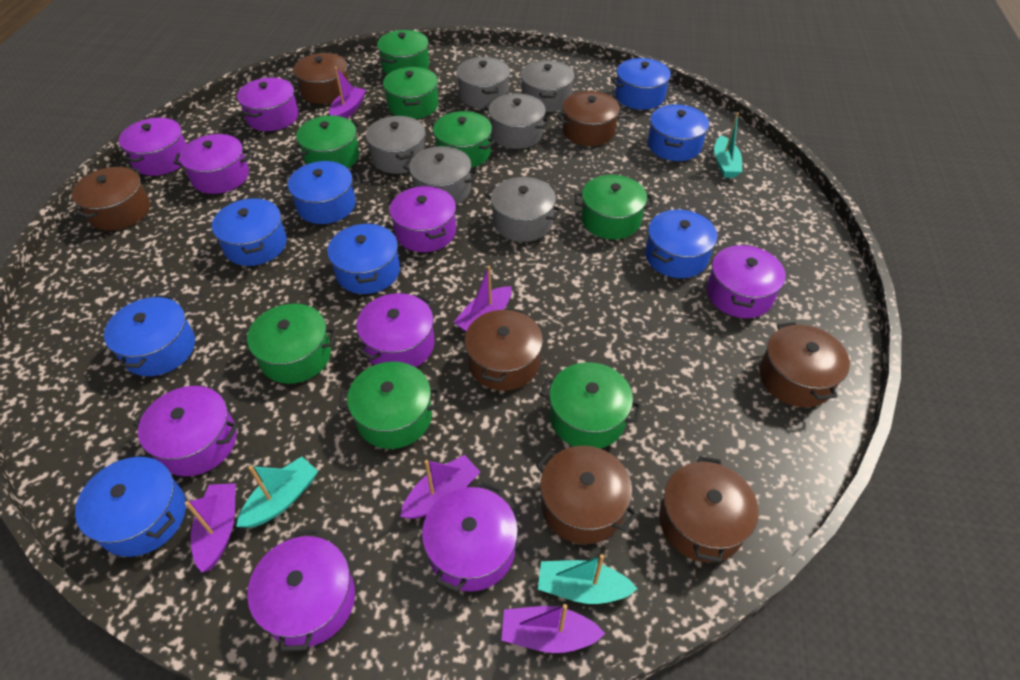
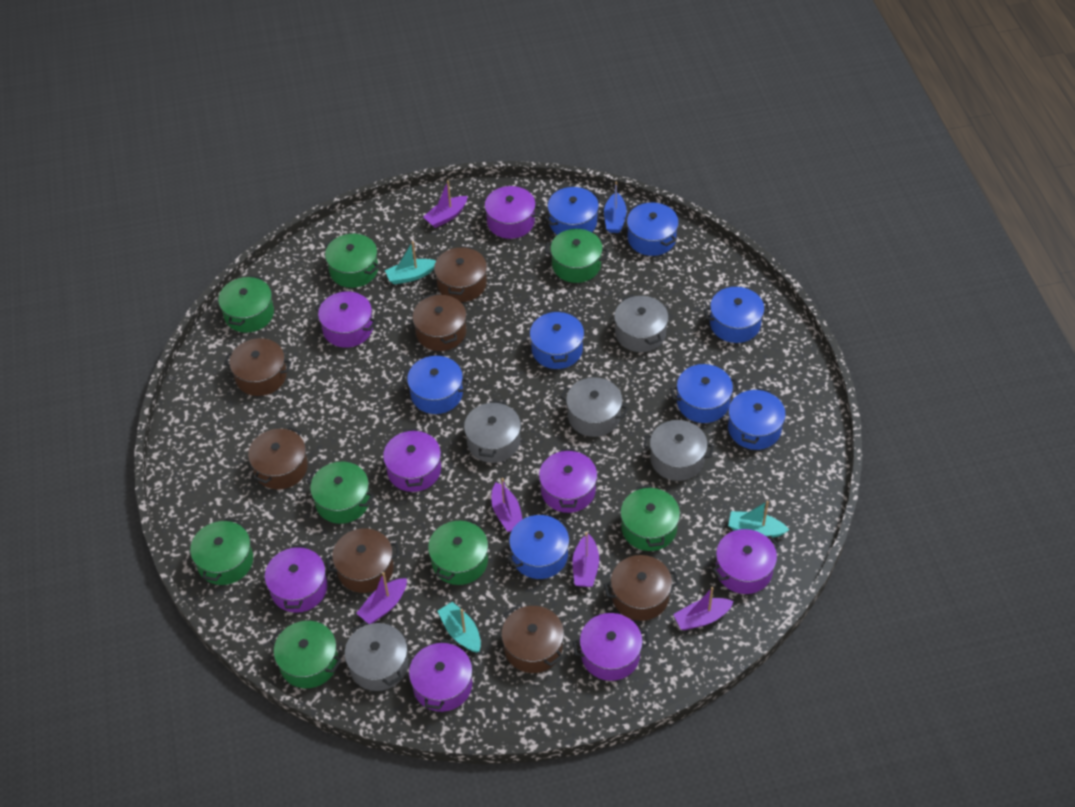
blue boat: 0 -> 1
grey pot: 6 -> 5
purple pot: 9 -> 8

